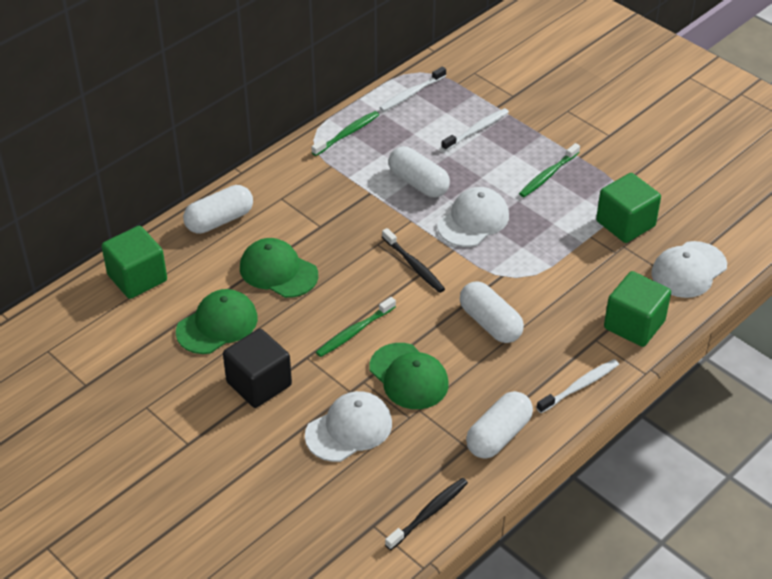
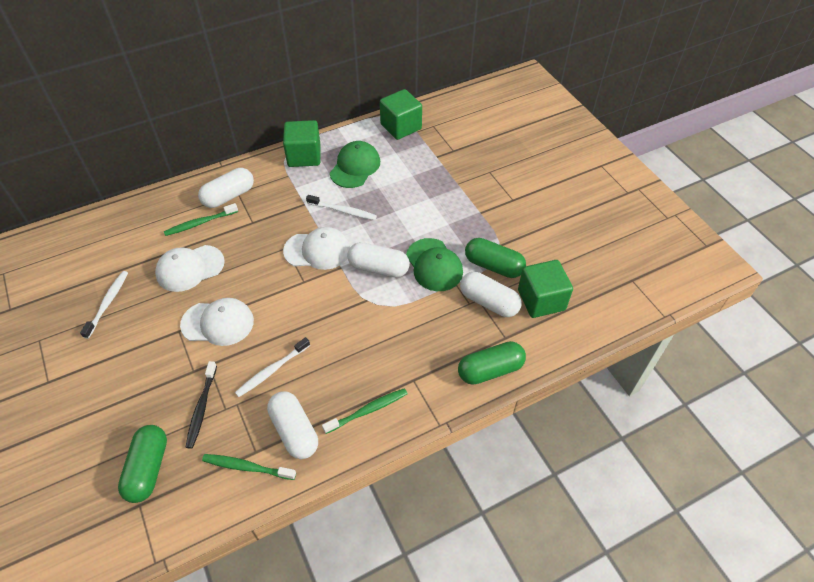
black cube: 1 -> 0
black toothbrush: 2 -> 1
green cap: 3 -> 2
green capsule: 0 -> 3

